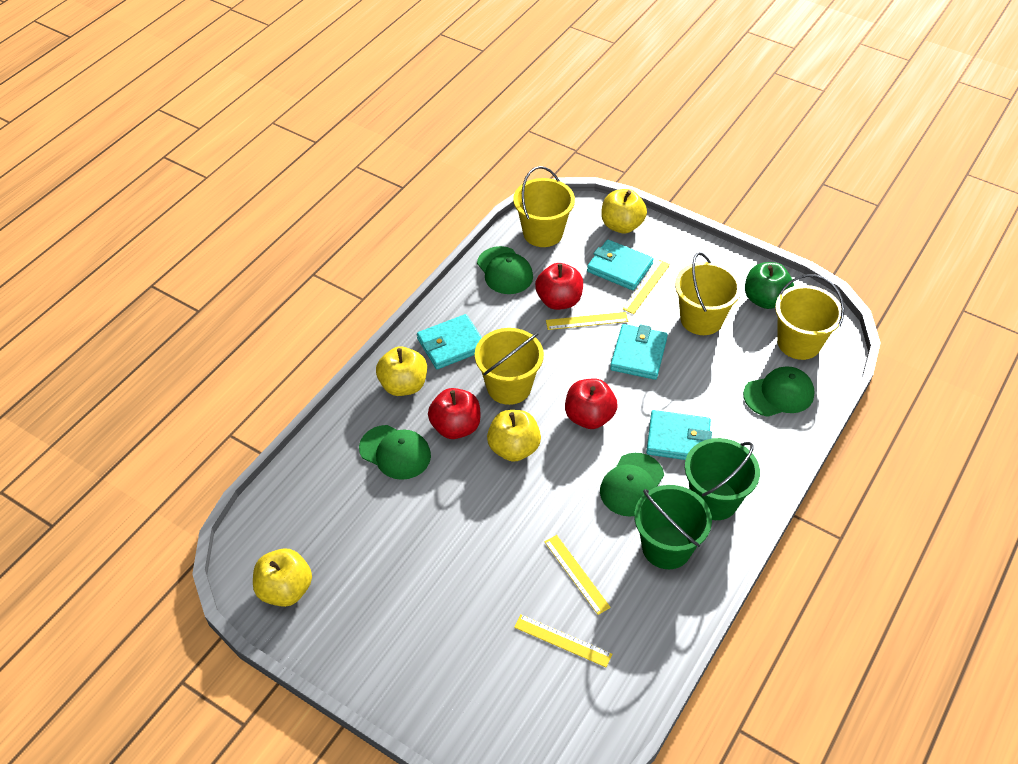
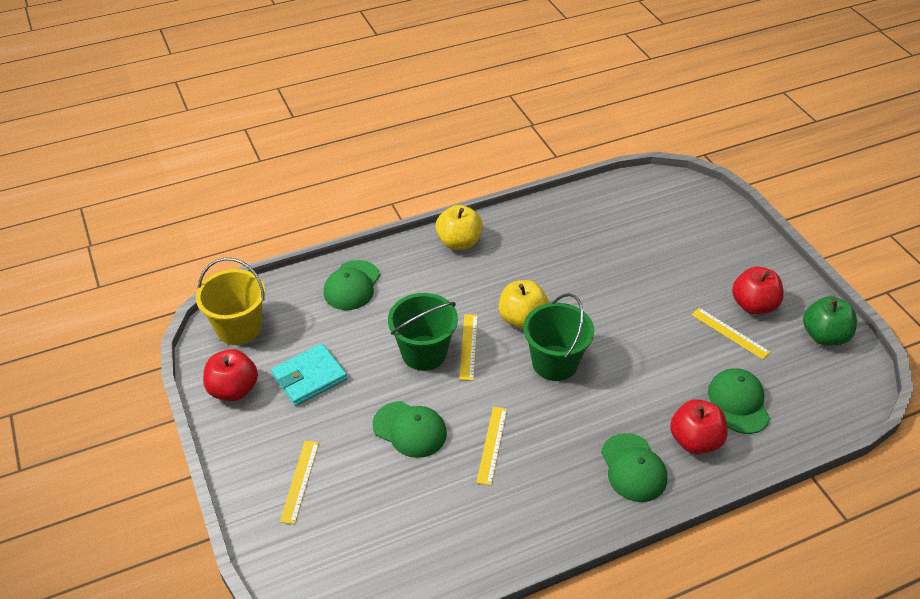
turquoise wallet: 4 -> 1
yellow apple: 4 -> 2
yellow bucket: 4 -> 1

